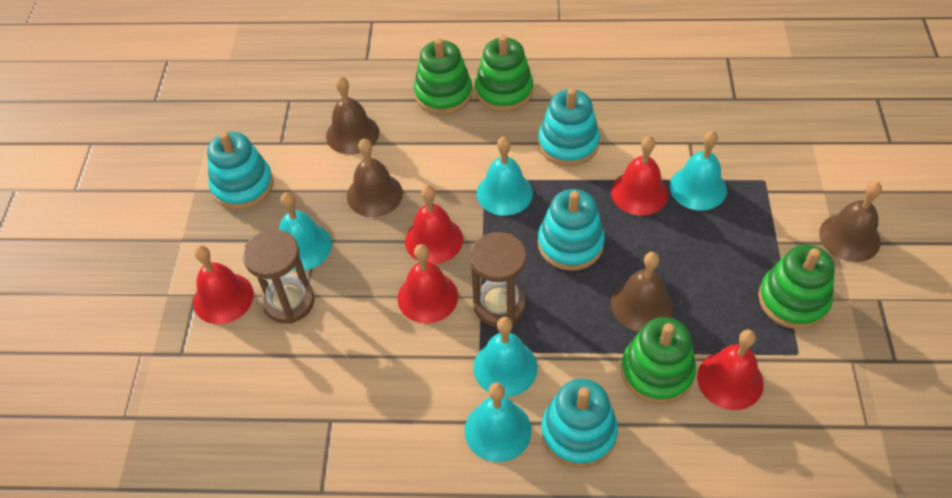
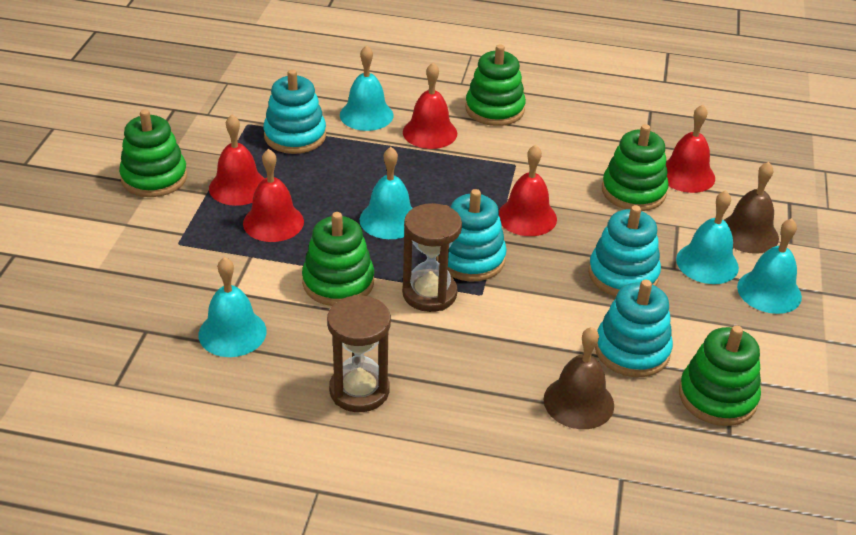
brown bell: 4 -> 2
green stacking toy: 4 -> 5

